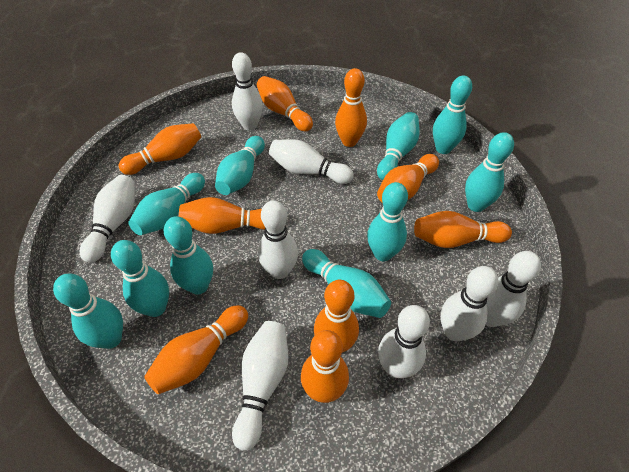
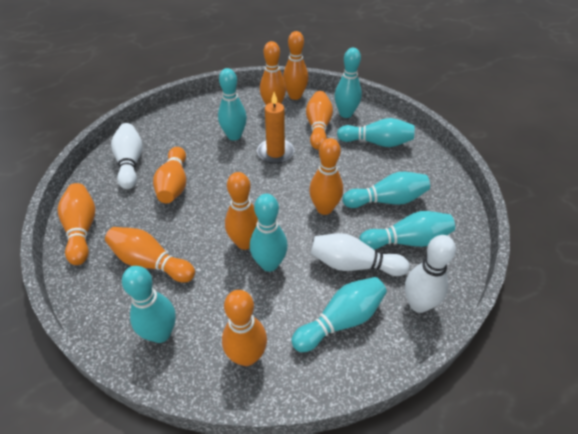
orange candle: 0 -> 1
turquoise bowling pin: 10 -> 8
white bowling pin: 8 -> 3

